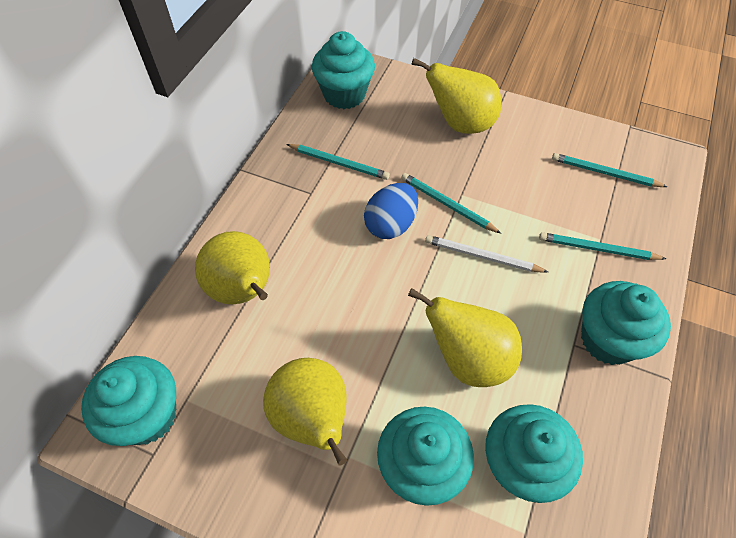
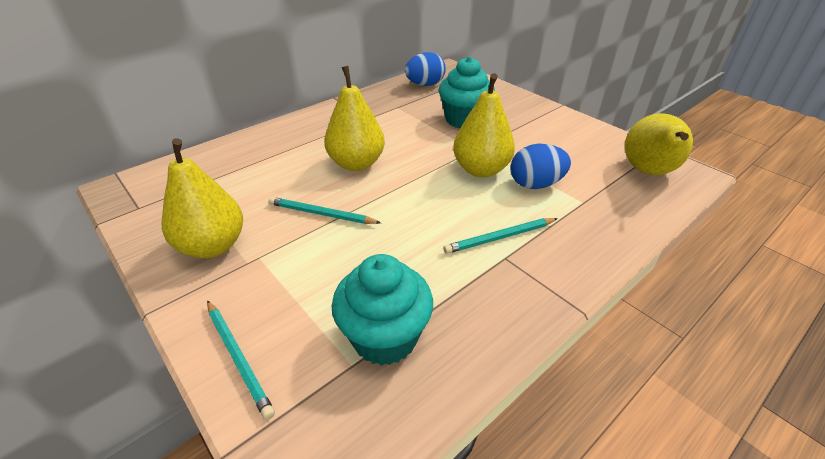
blue egg: 1 -> 2
turquoise cupcake: 5 -> 2
turquoise pencil: 4 -> 3
white pencil: 1 -> 0

